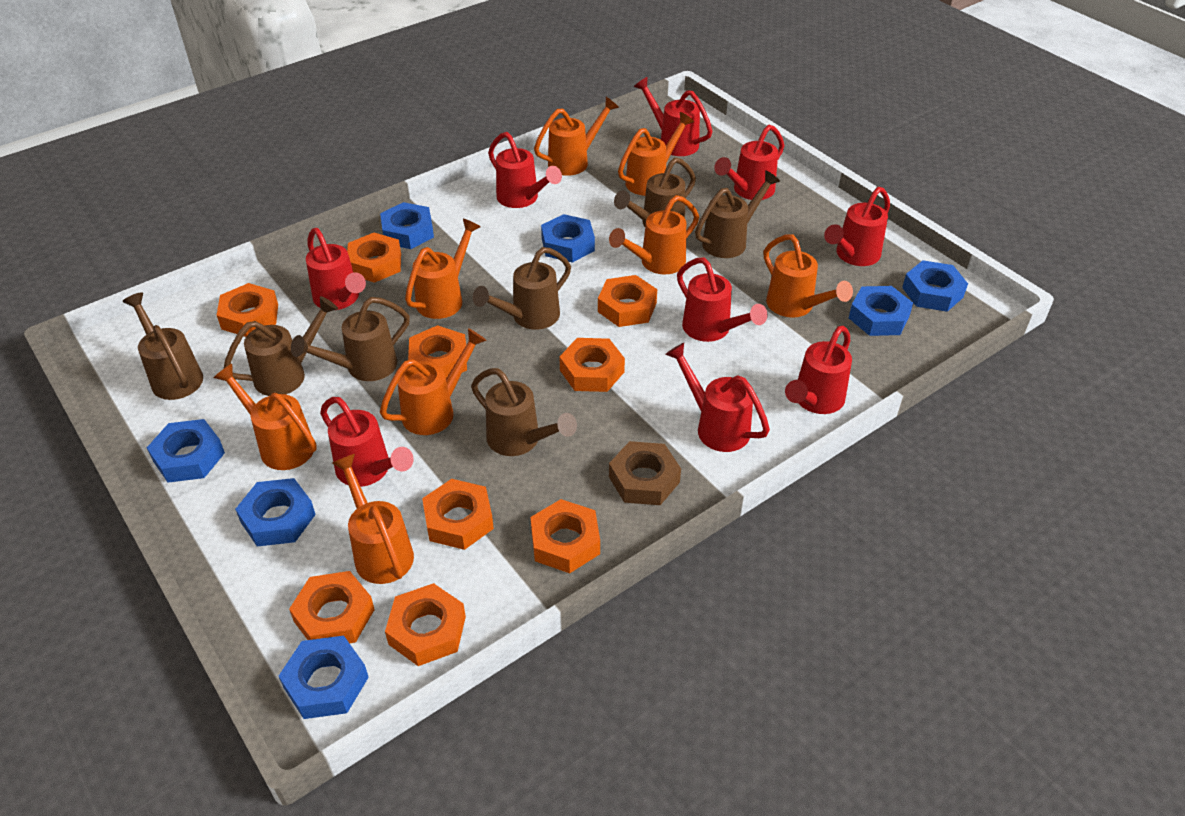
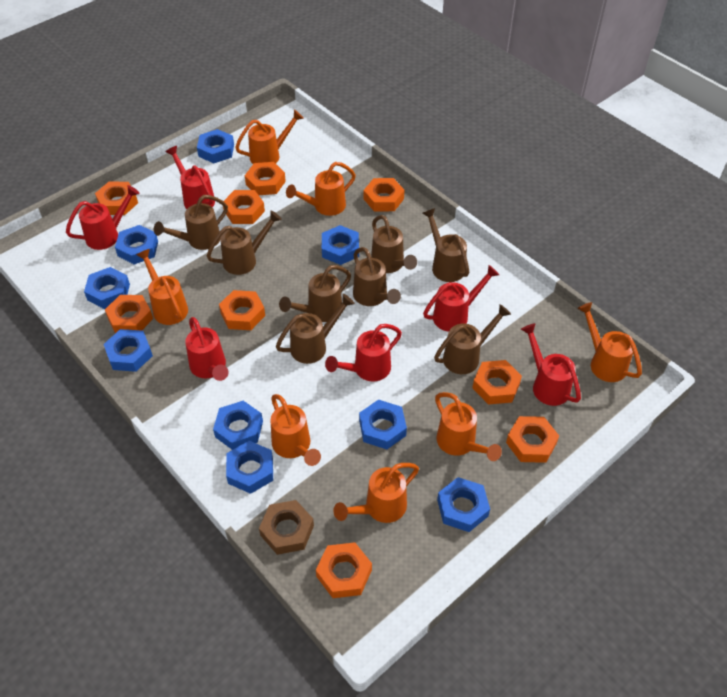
blue nut: 7 -> 9
brown watering can: 7 -> 8
orange watering can: 8 -> 7
red watering can: 9 -> 6

